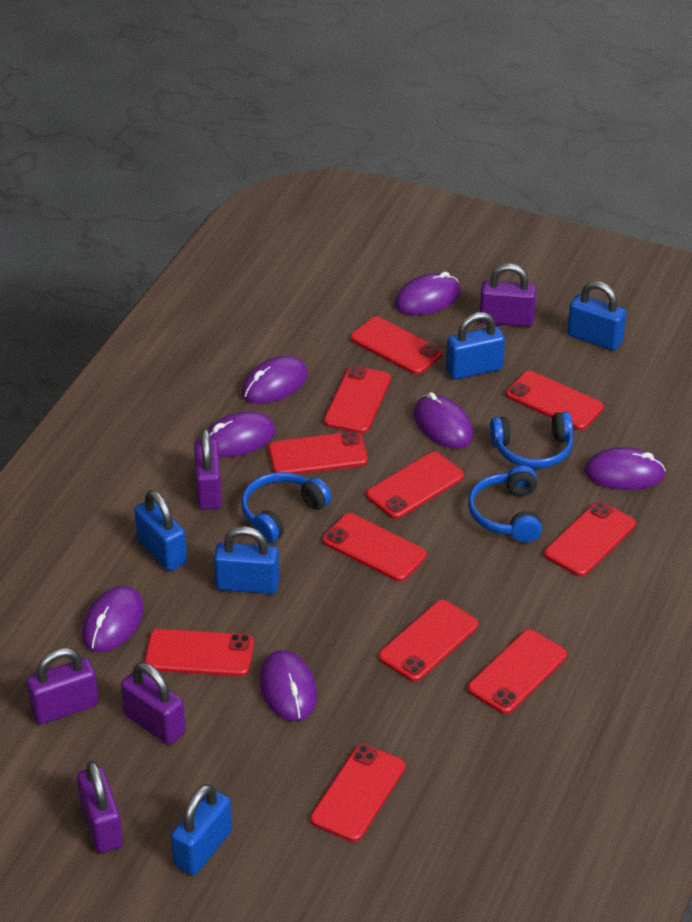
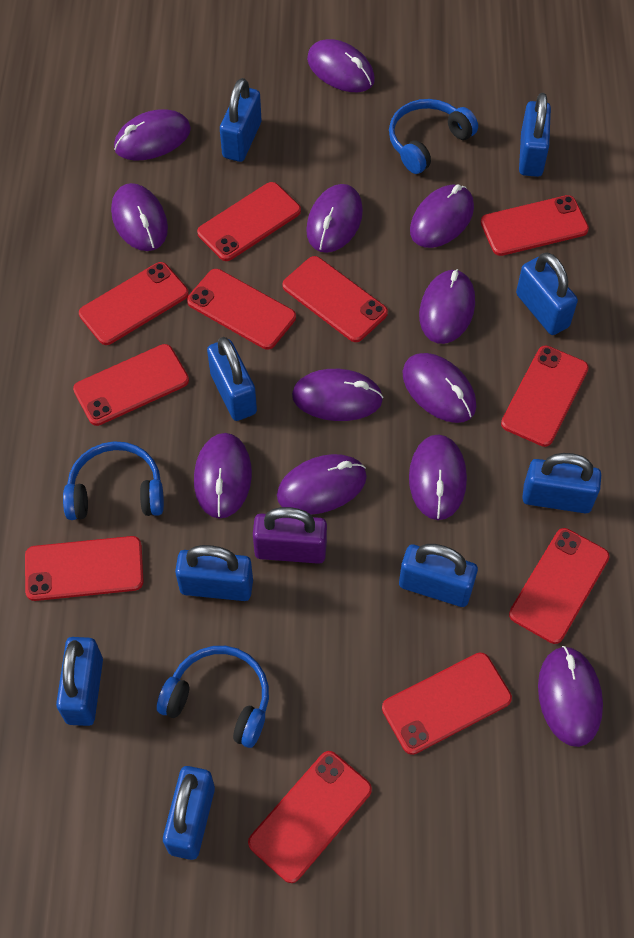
blue padlock: 5 -> 9
purple mouse: 7 -> 12
purple padlock: 5 -> 1

